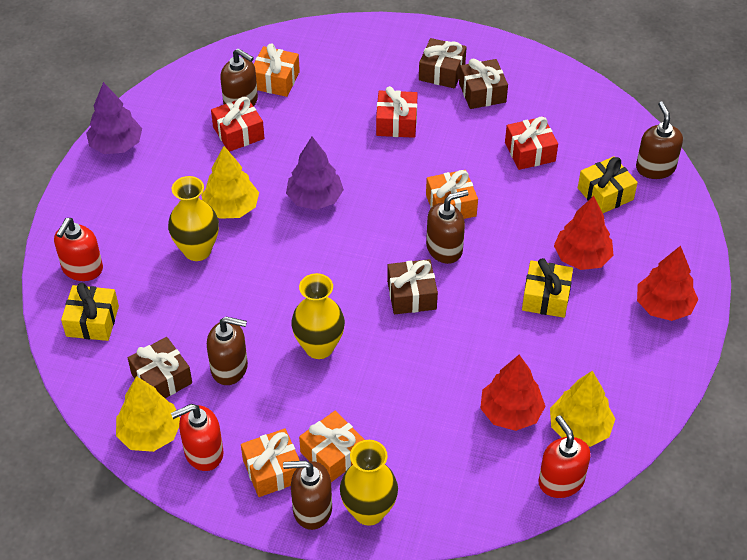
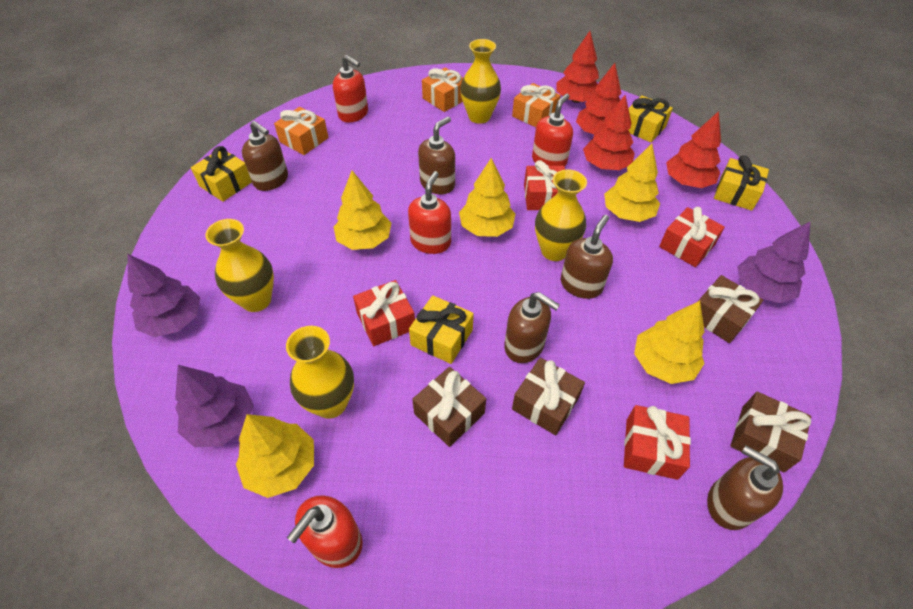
orange gift: 4 -> 3
purple tree: 2 -> 3
red gift: 3 -> 4
red soap dispenser: 3 -> 4
red tree: 3 -> 4
yellow gift: 3 -> 4
yellow tree: 3 -> 5
yellow vase: 3 -> 4

